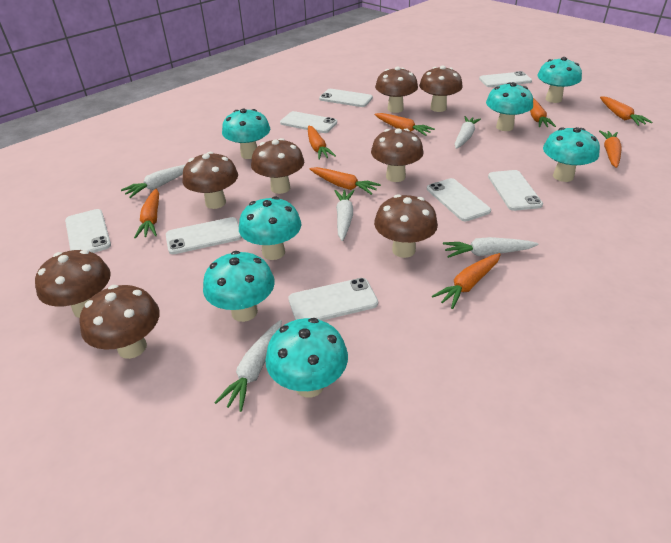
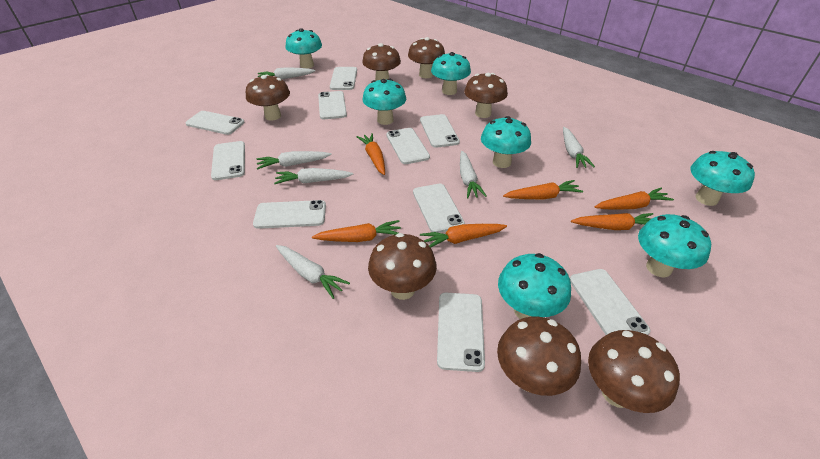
brown mushroom: 8 -> 7
orange carrot: 8 -> 6
white carrot: 5 -> 6
white phone: 8 -> 10

